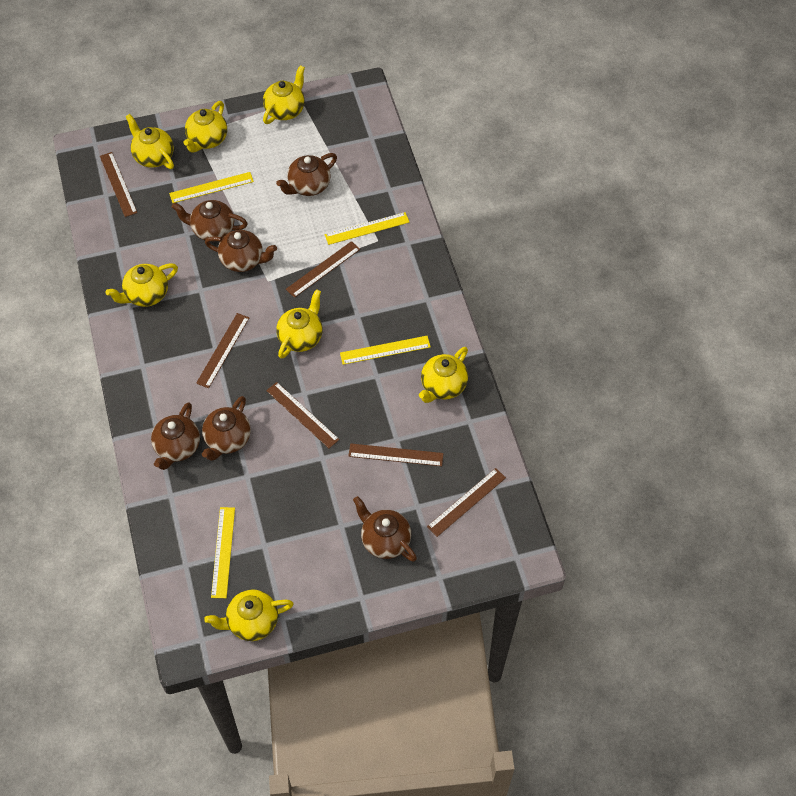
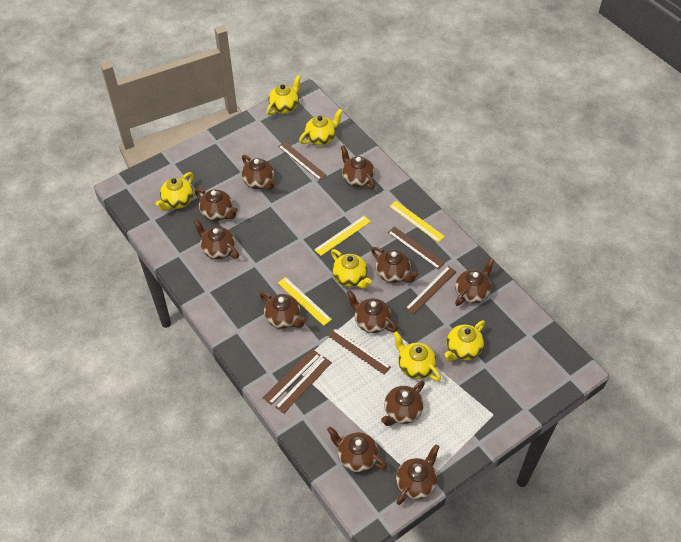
brown teapot: 6 -> 11
yellow ruler: 4 -> 3
yellow teapot: 7 -> 6

